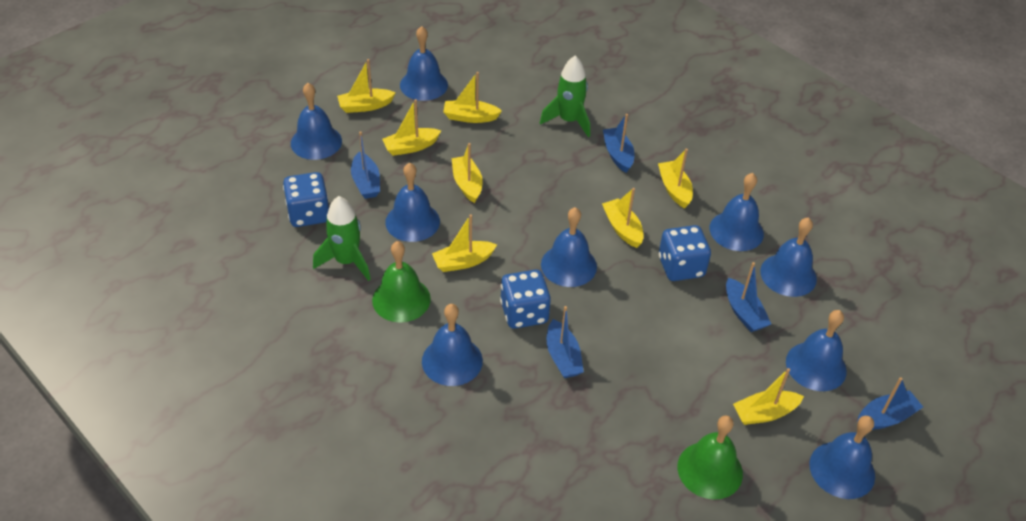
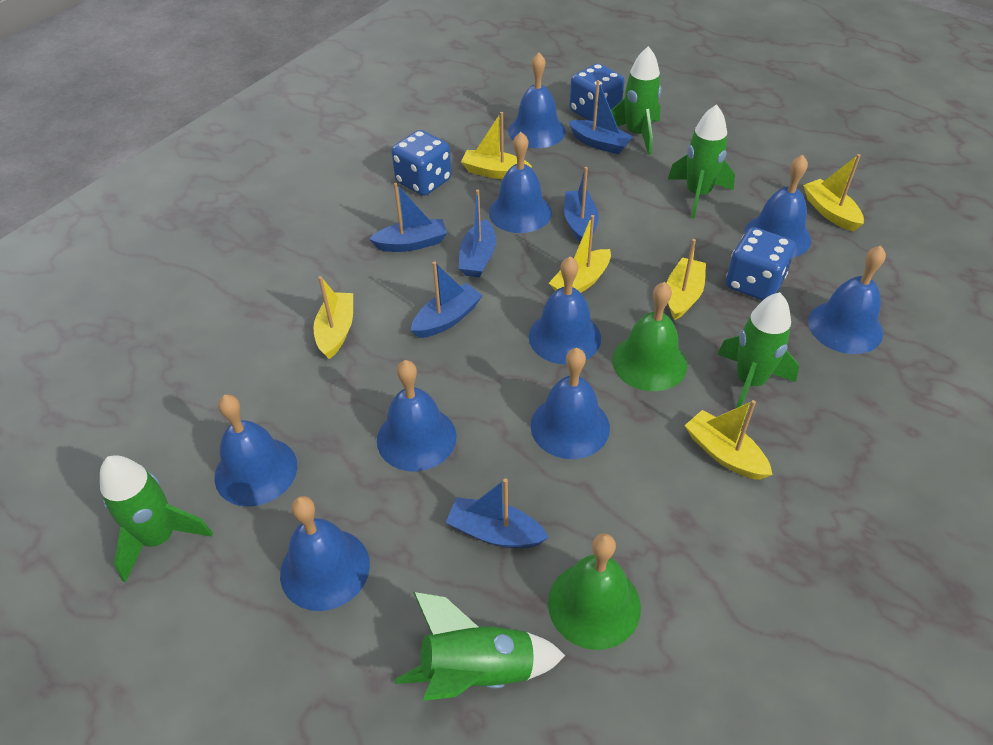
blue boat: 5 -> 6
green rocket: 2 -> 5
yellow boat: 8 -> 6

